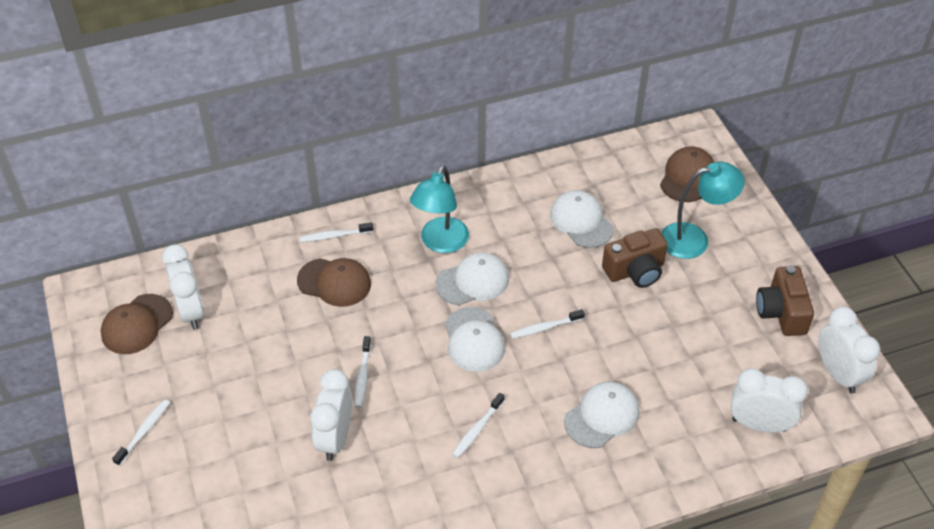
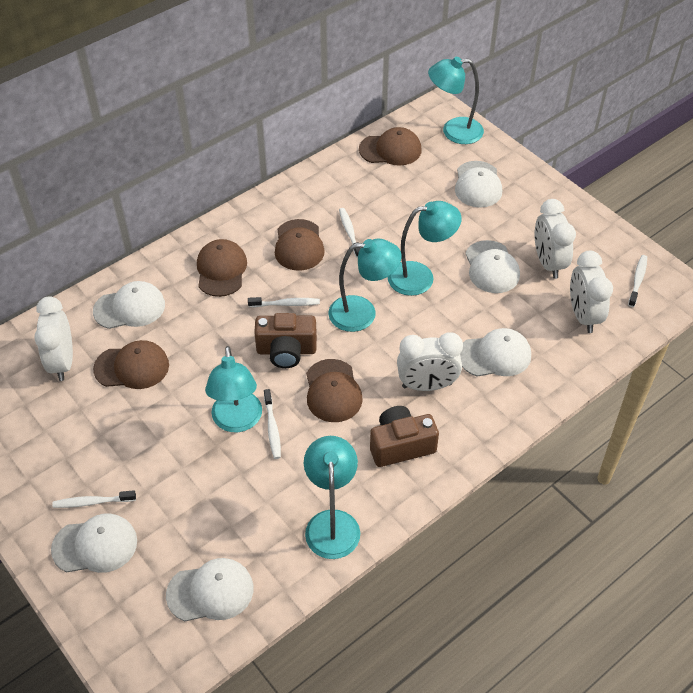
brown cap: 3 -> 5
turquoise lamp: 2 -> 5
white cap: 4 -> 6

